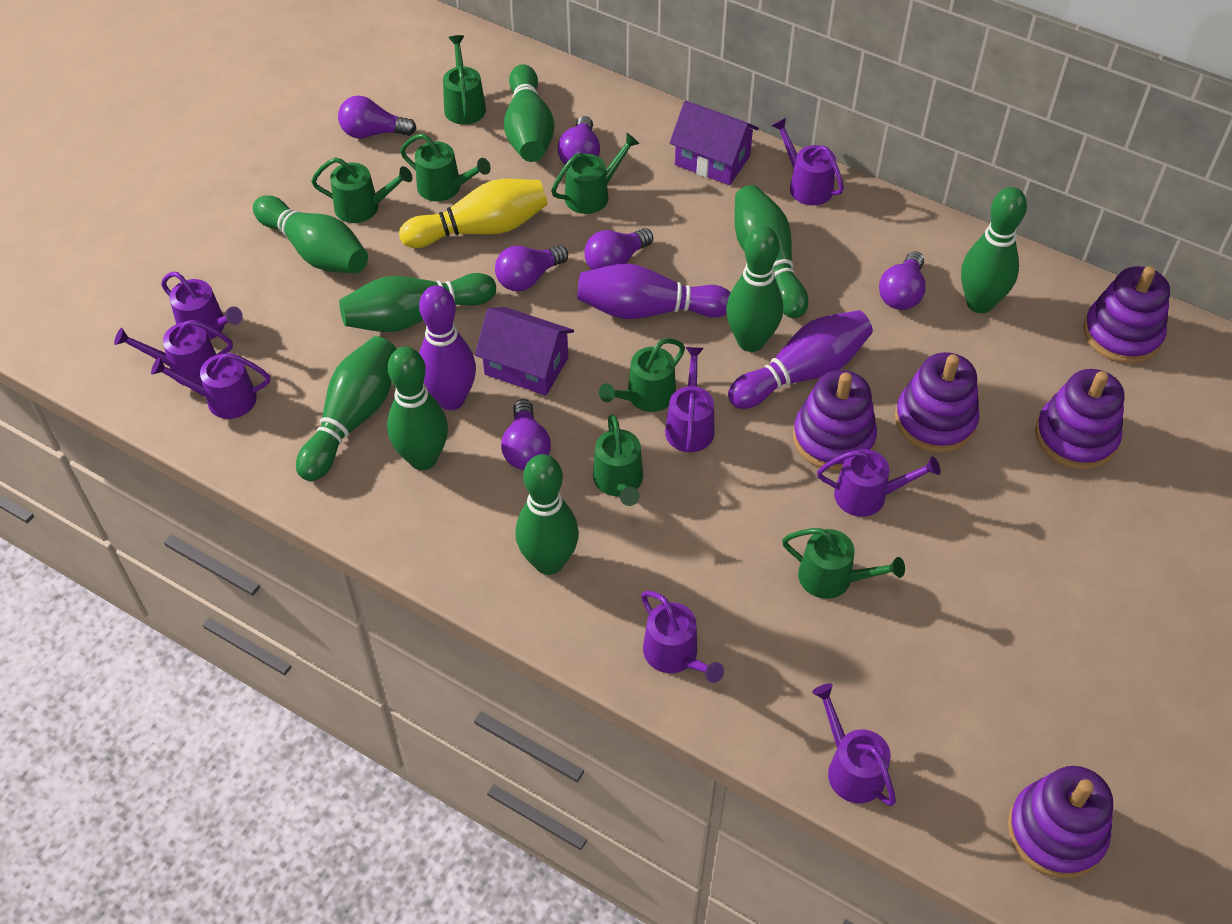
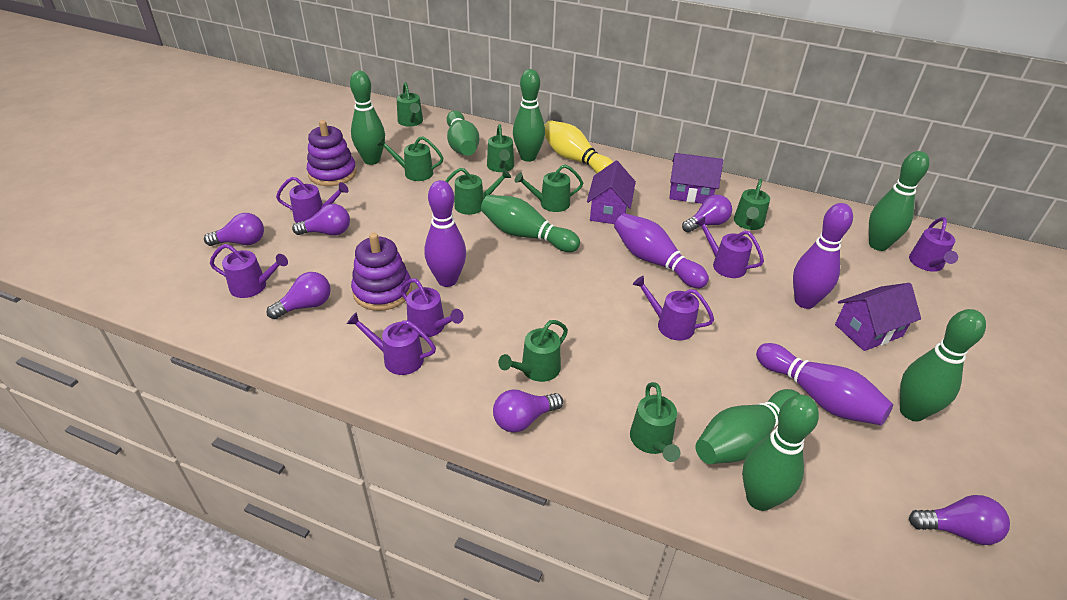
green bowling pin: 9 -> 8
green watering can: 7 -> 8
purple bowling pin: 3 -> 4
purple house: 2 -> 3
purple stacking toy: 5 -> 2
purple watering can: 8 -> 7

